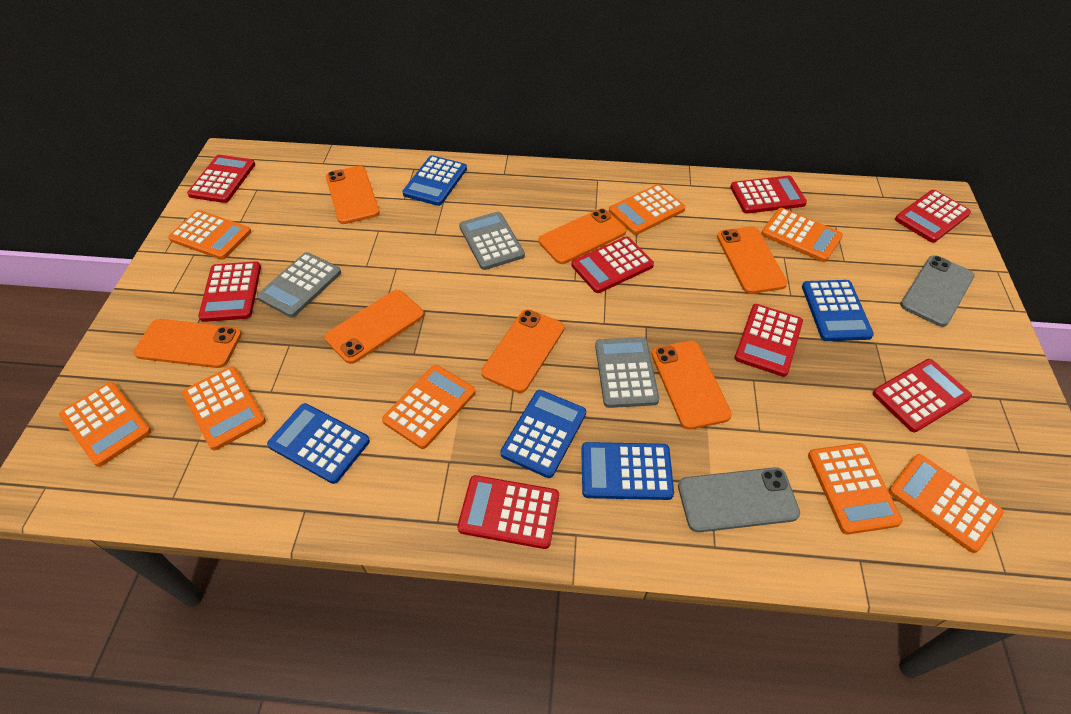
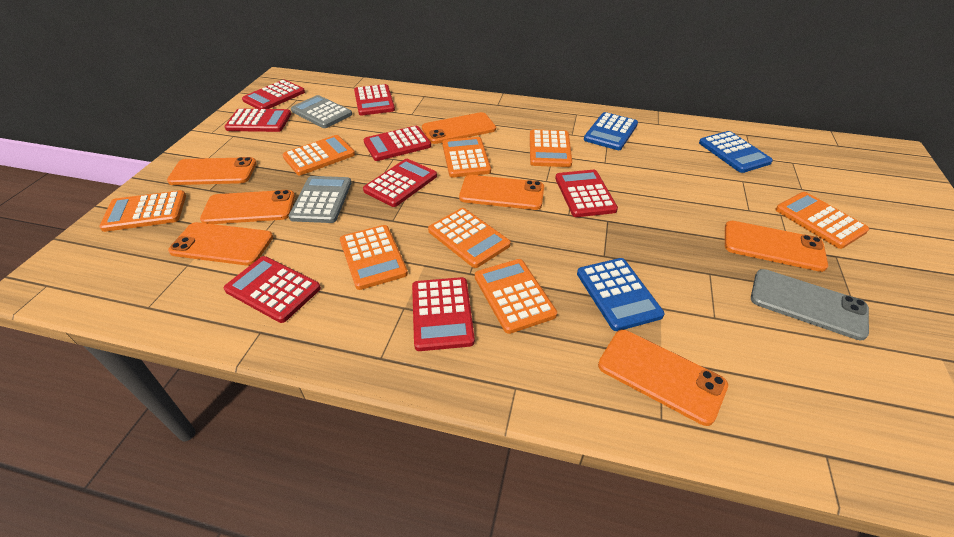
blue calculator: 5 -> 3
grey calculator: 3 -> 2
grey phone: 2 -> 1

